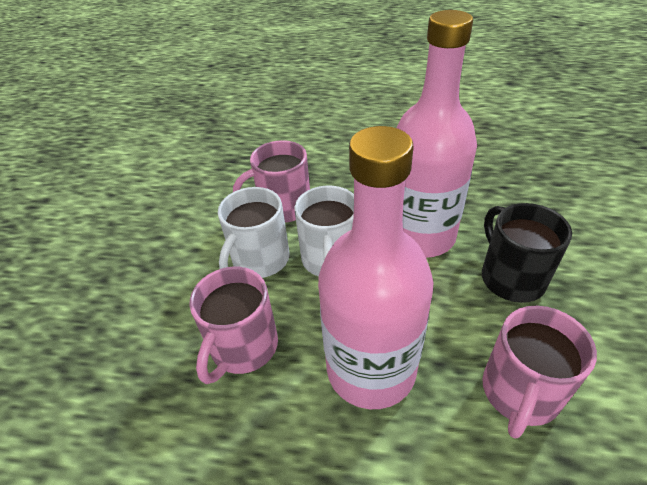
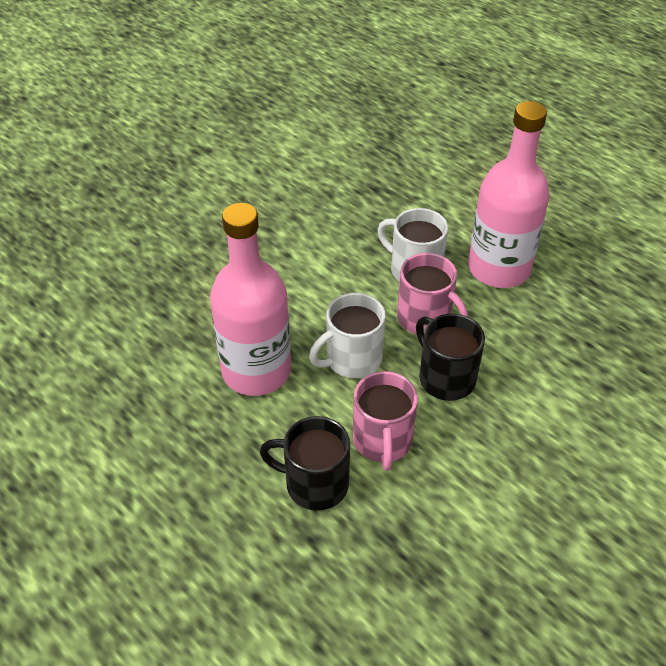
black mug: 1 -> 2
pink mug: 3 -> 2

